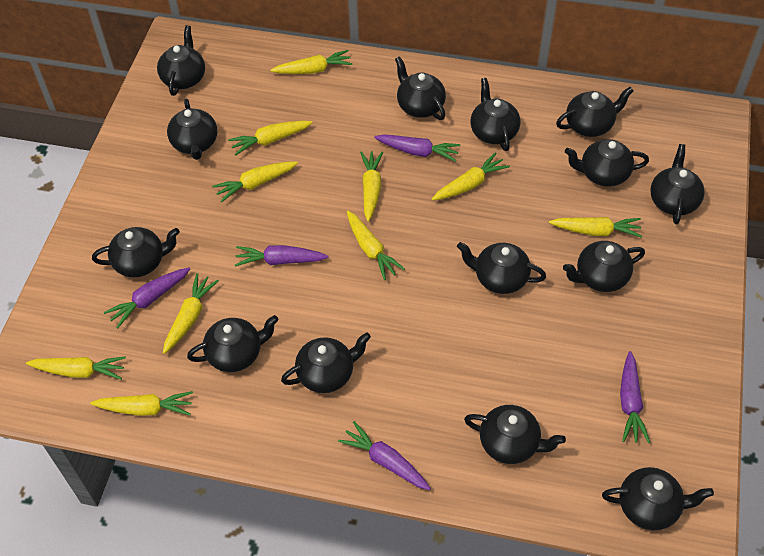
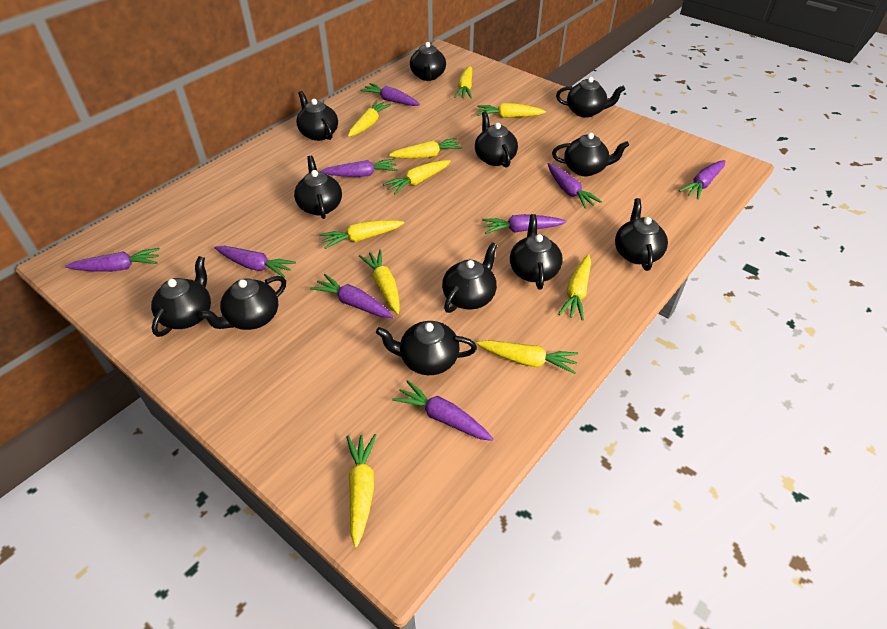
black teapot: 14 -> 12
purple carrot: 5 -> 9

